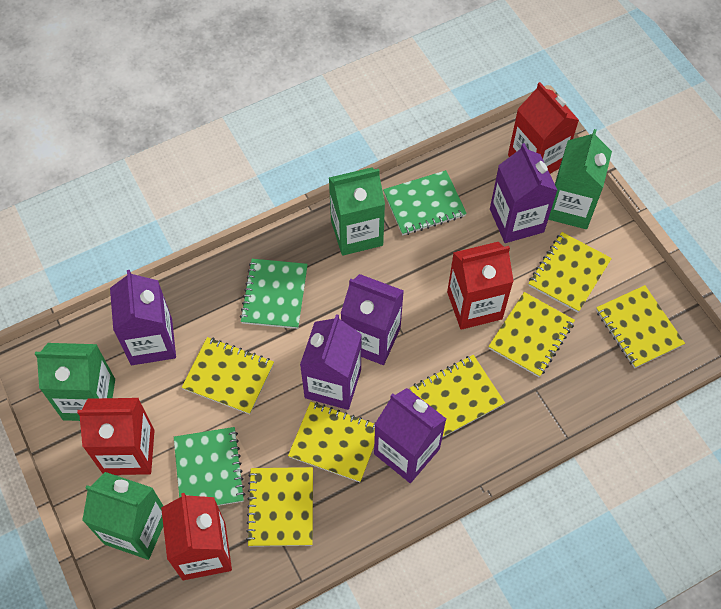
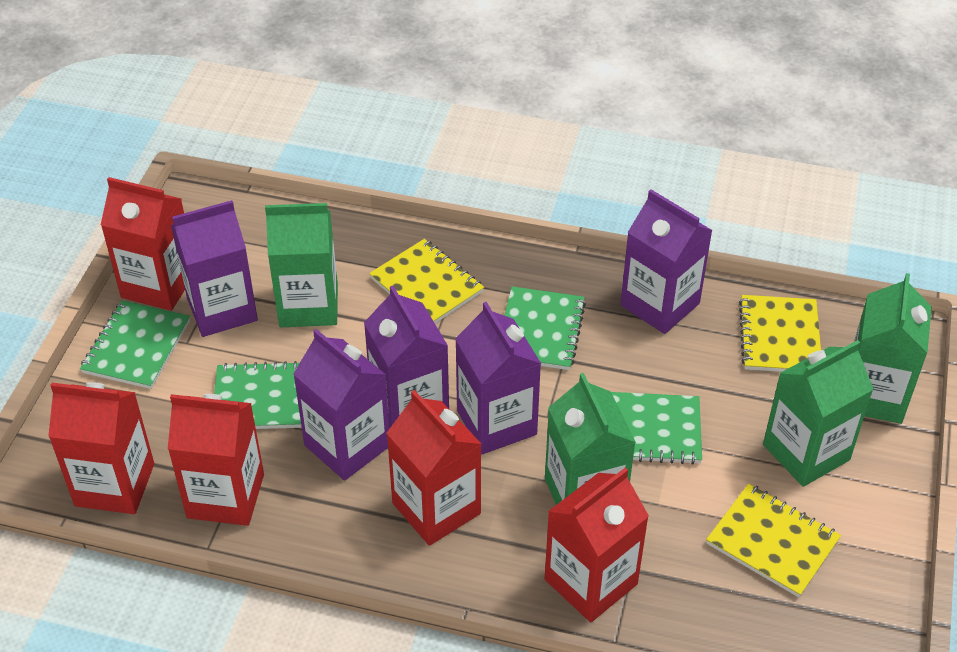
green notebook: 3 -> 4
red carton: 4 -> 5
yellow notebook: 7 -> 3

